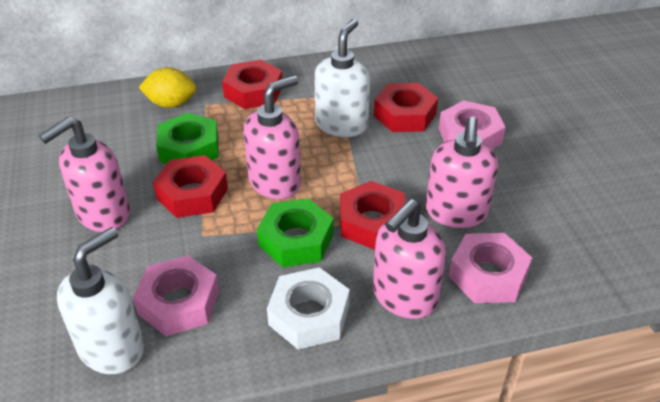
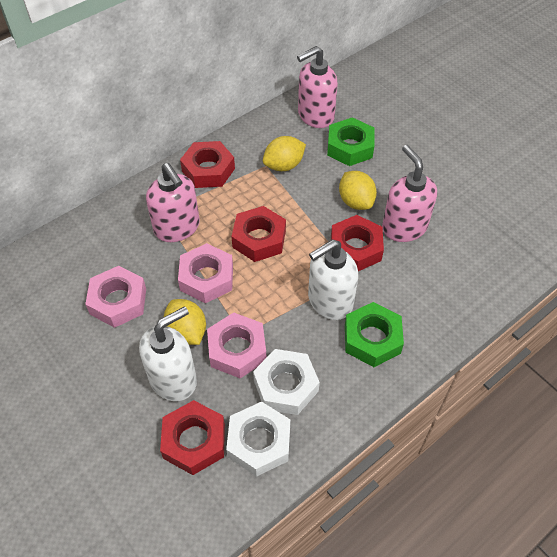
pink soap dispenser: 4 -> 3
white nut: 1 -> 2
yellow lemon: 1 -> 3

